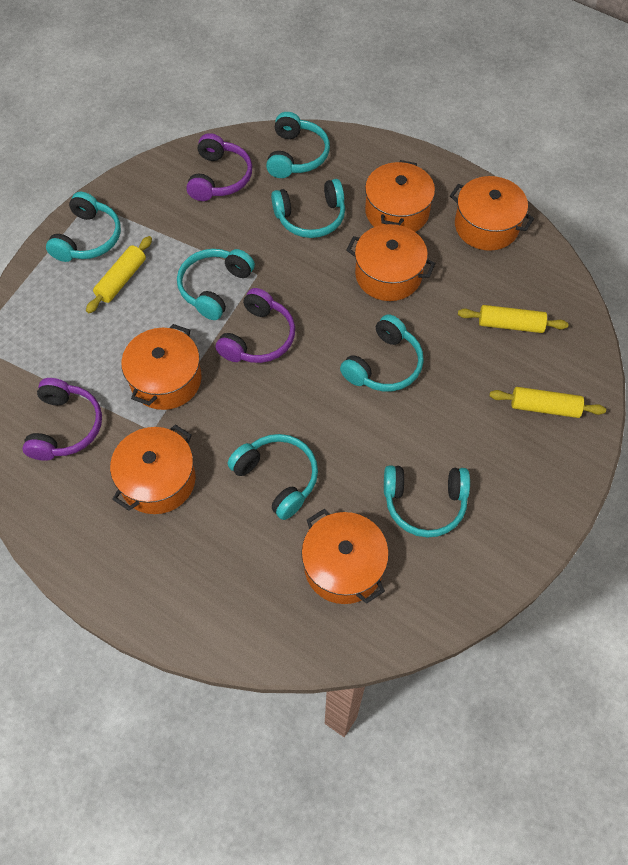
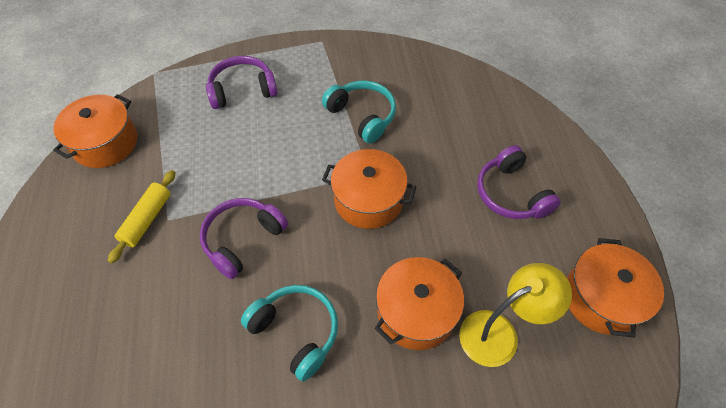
orange pot: 6 -> 4
turquoise headphones: 7 -> 2
yellow lamp: 0 -> 1
yellow rolling pin: 3 -> 1

